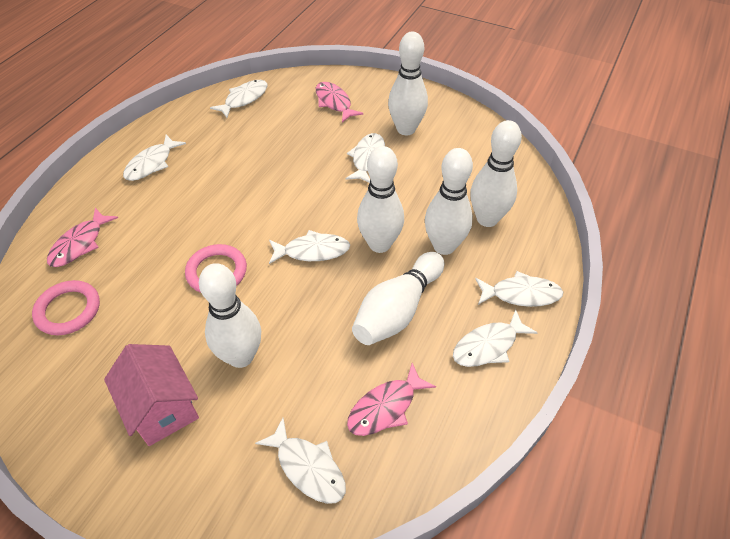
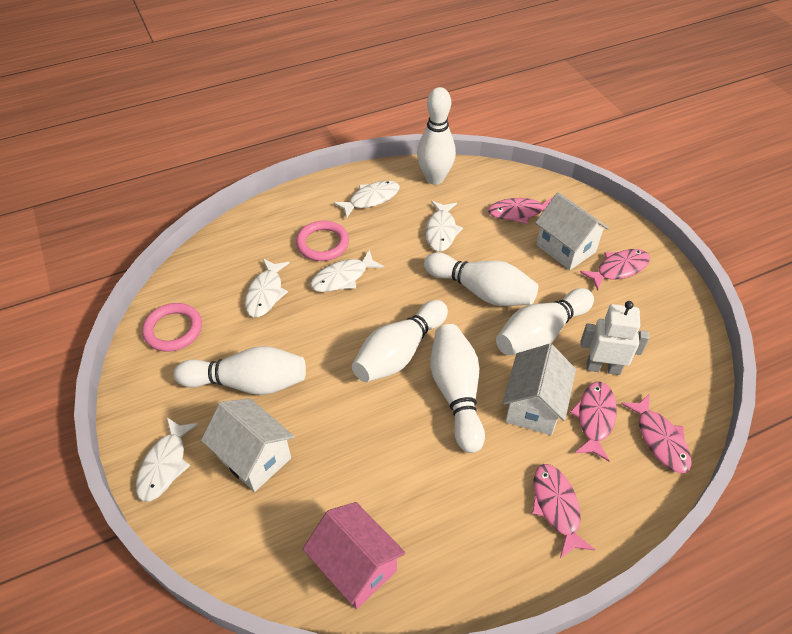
pink fish: 3 -> 5
white fish: 7 -> 5
white house: 0 -> 3
white robot: 0 -> 1

